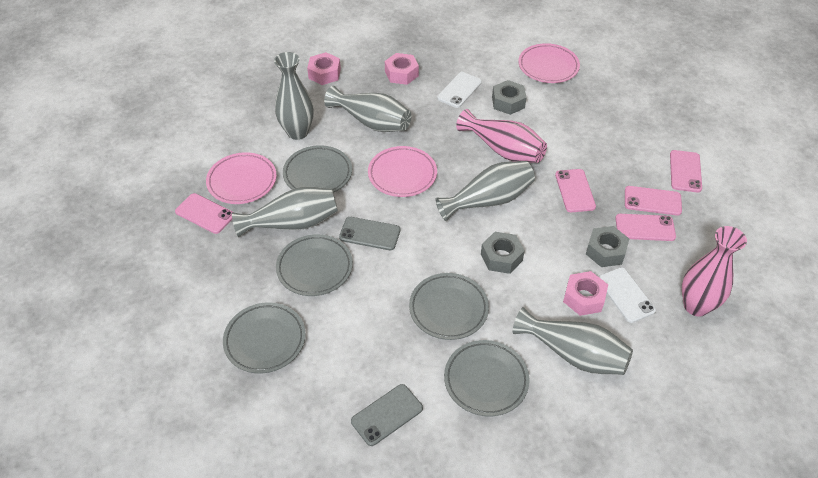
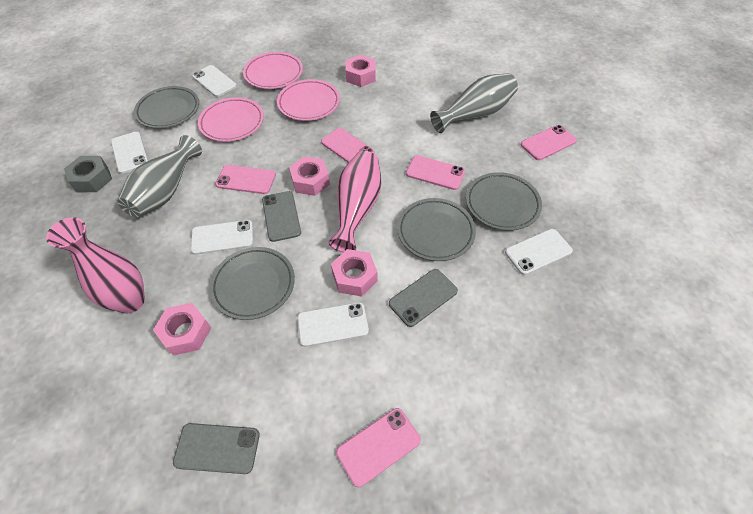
grey nut: 3 -> 1
grey phone: 2 -> 3
grey plate: 5 -> 4
grey vase: 5 -> 2
pink nut: 3 -> 4
white phone: 2 -> 5

